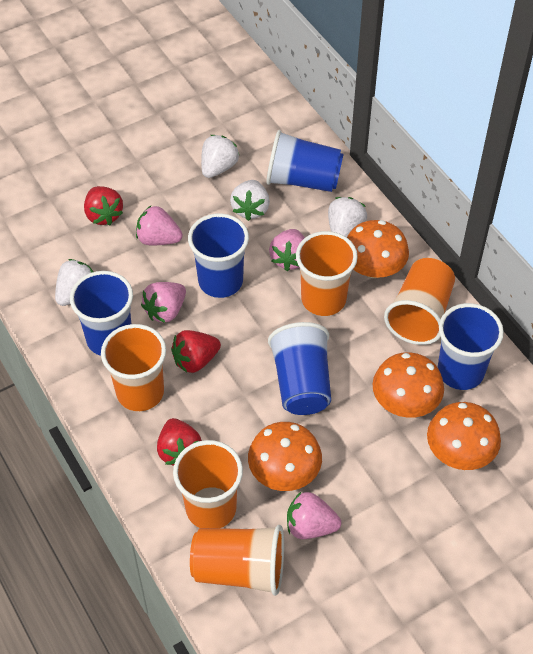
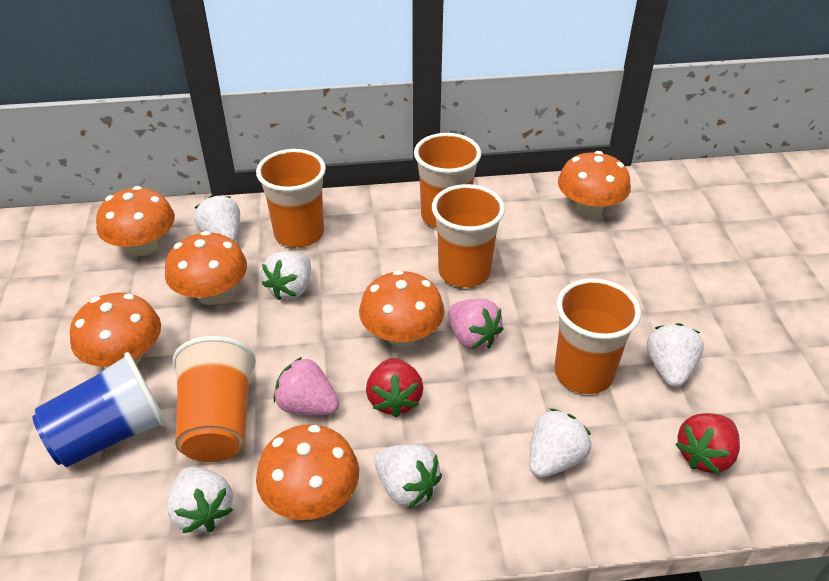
blue cup: 5 -> 1
orange mushroom: 4 -> 6
pink strawberry: 4 -> 2
red strawberry: 3 -> 2
white strawberry: 4 -> 6

